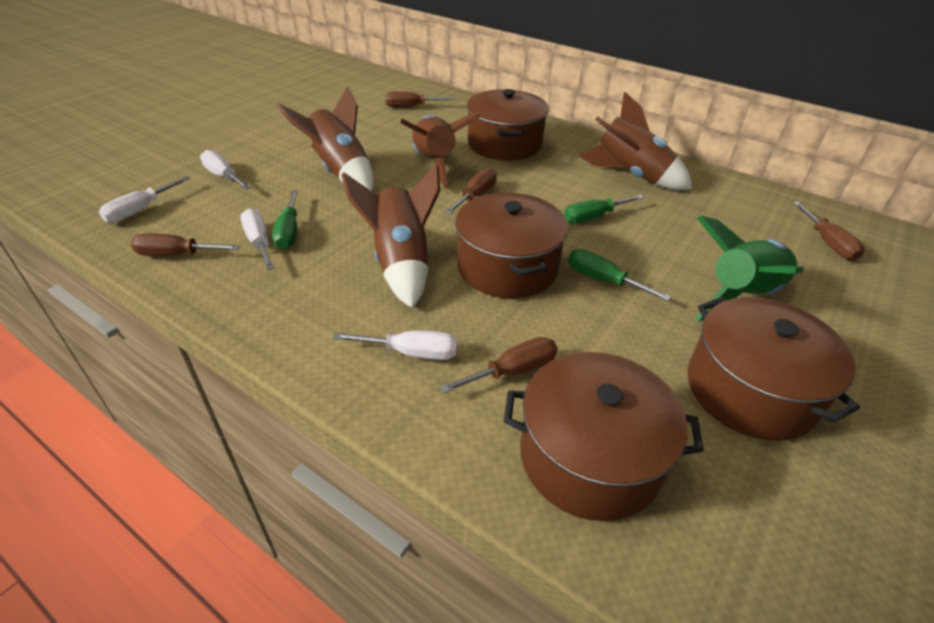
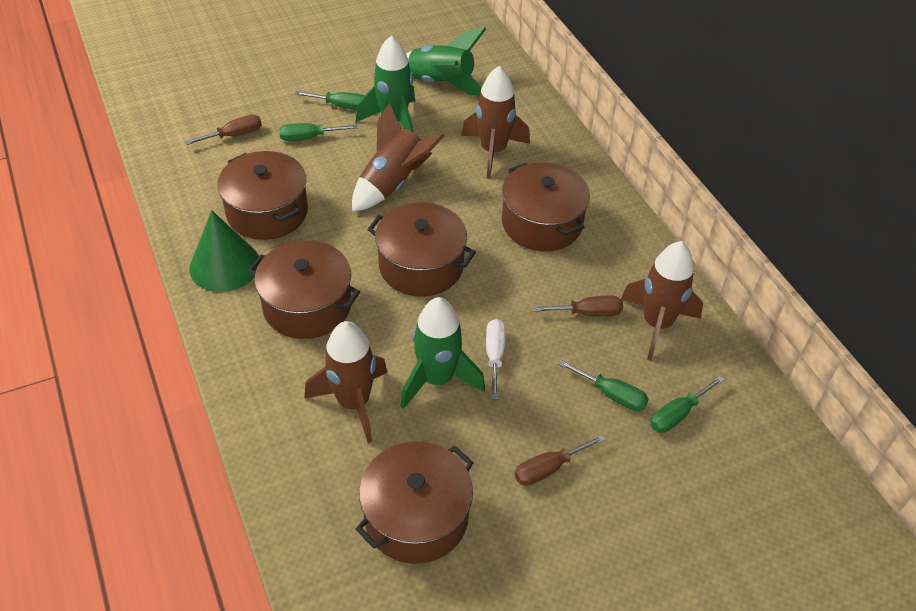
brown pot: 4 -> 5
brown screwdriver: 5 -> 3
green cone: 0 -> 1
green rocket: 1 -> 3
green screwdriver: 3 -> 4
white screwdriver: 4 -> 1

